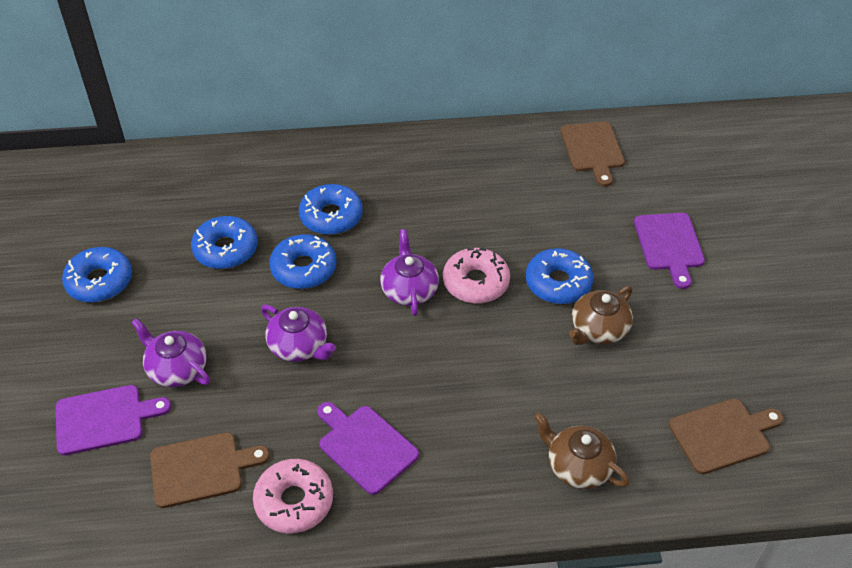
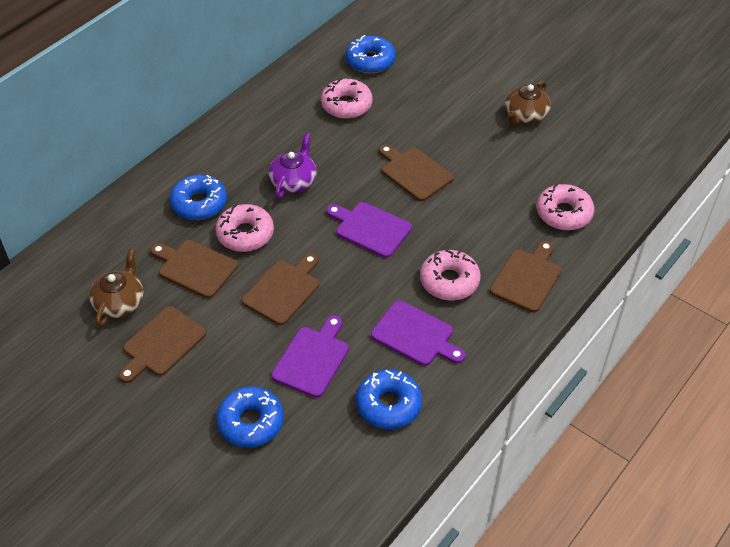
blue donut: 5 -> 4
brown cutting board: 3 -> 5
pink donut: 2 -> 4
purple teapot: 3 -> 1

